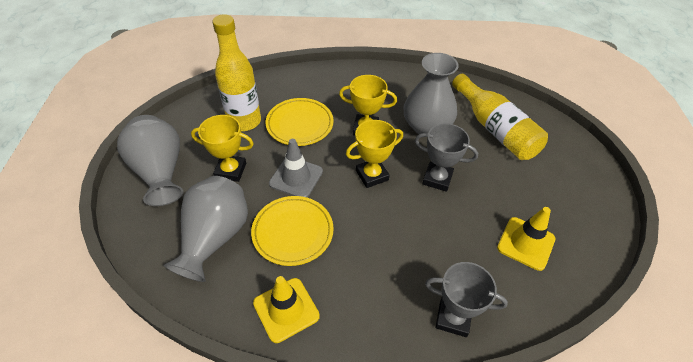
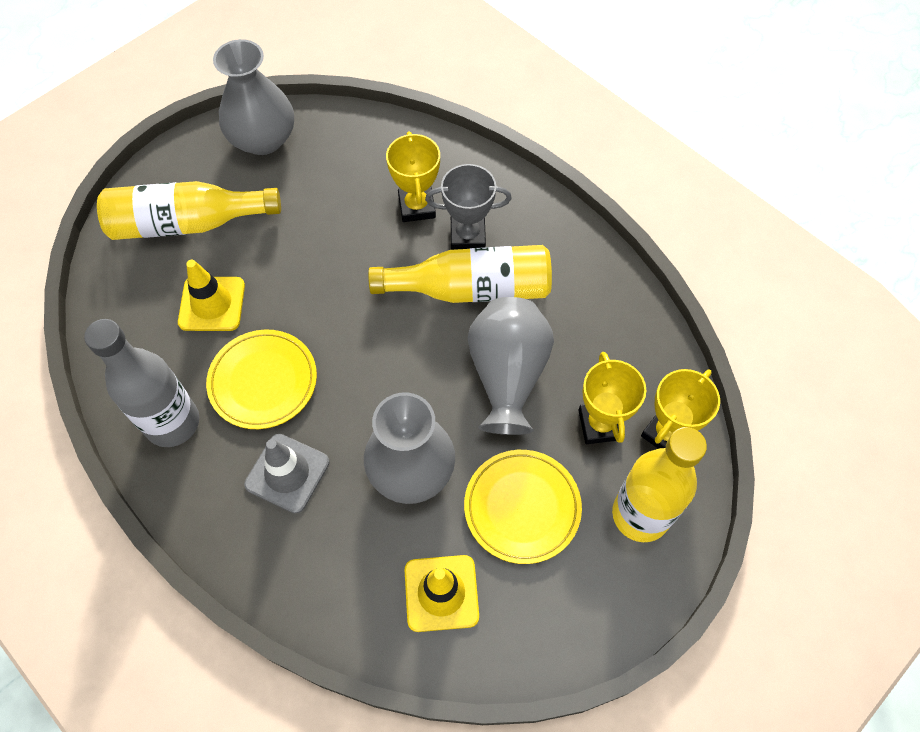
grey bottle: 0 -> 1
grey trophy: 2 -> 1
yellow bottle: 2 -> 3

